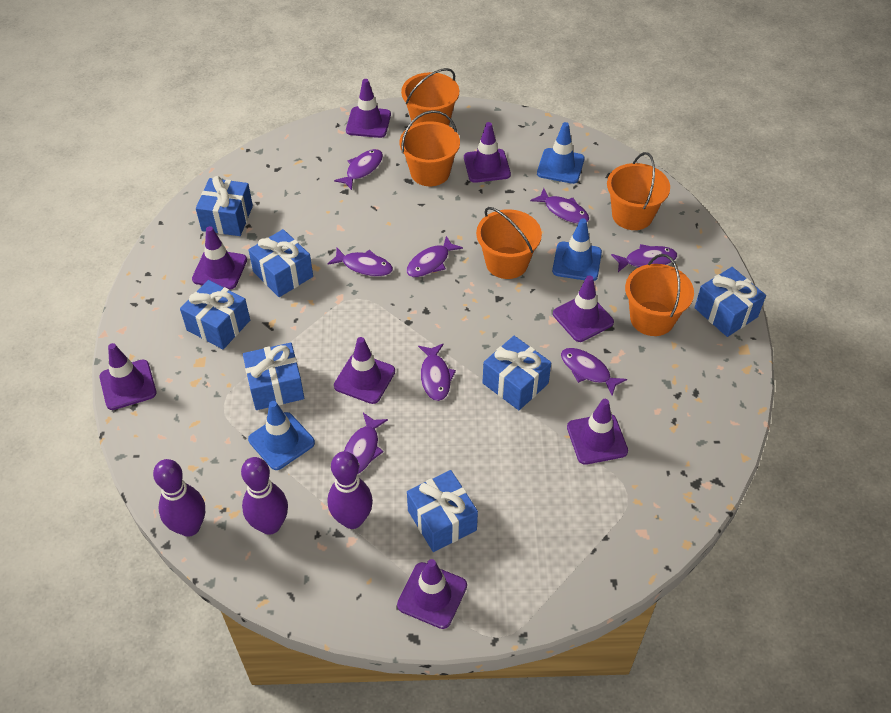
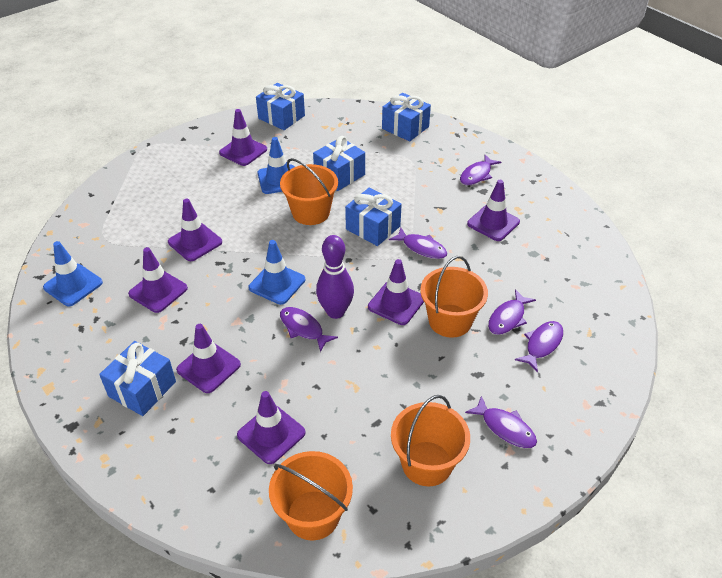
blue gift: 7 -> 5
orange bucket: 5 -> 4
purple bowling pin: 3 -> 1
purple fish: 8 -> 6
purple traffic cone: 8 -> 7

